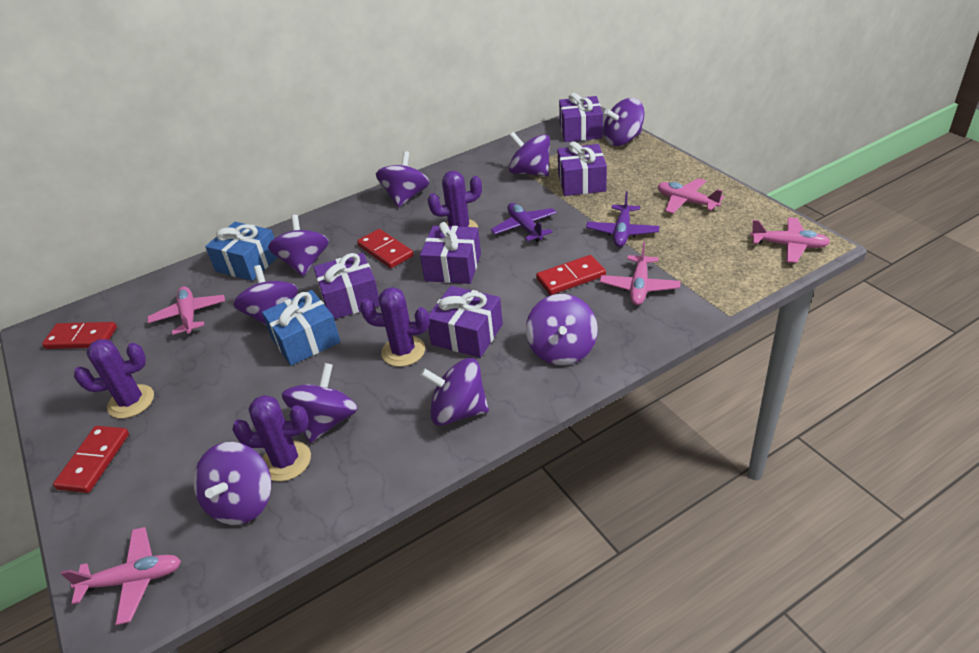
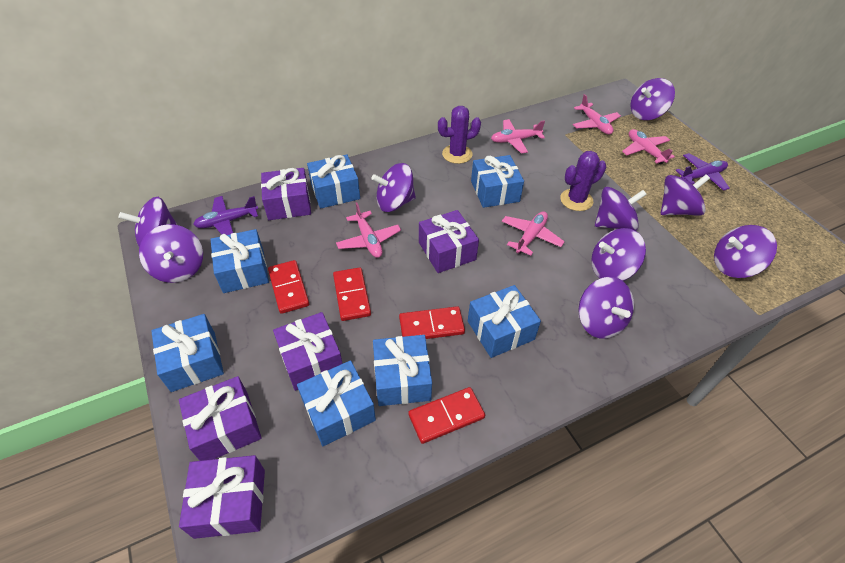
blue gift: 2 -> 7
purple cactus: 4 -> 2

